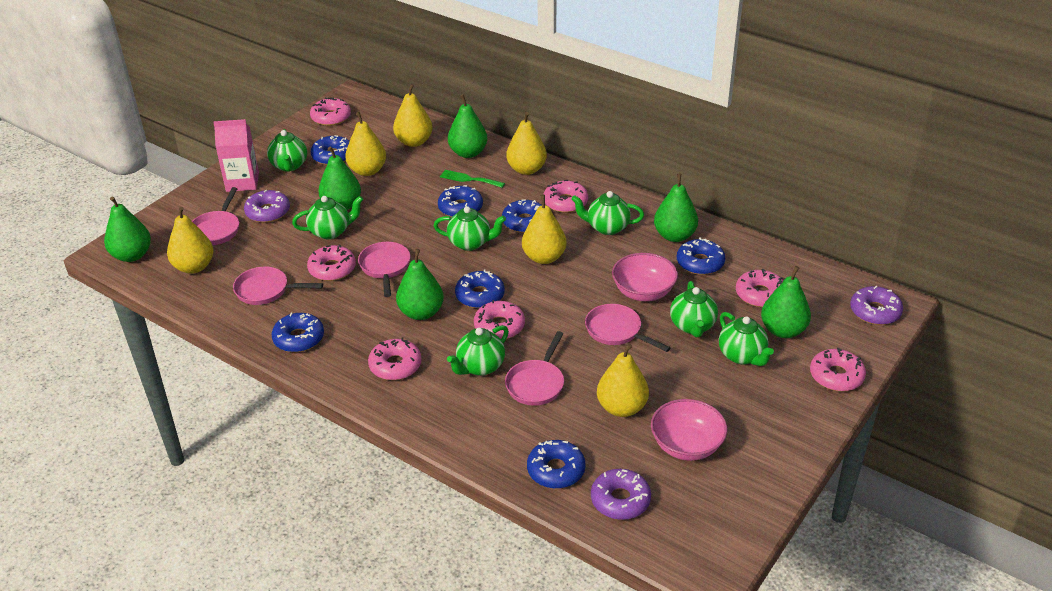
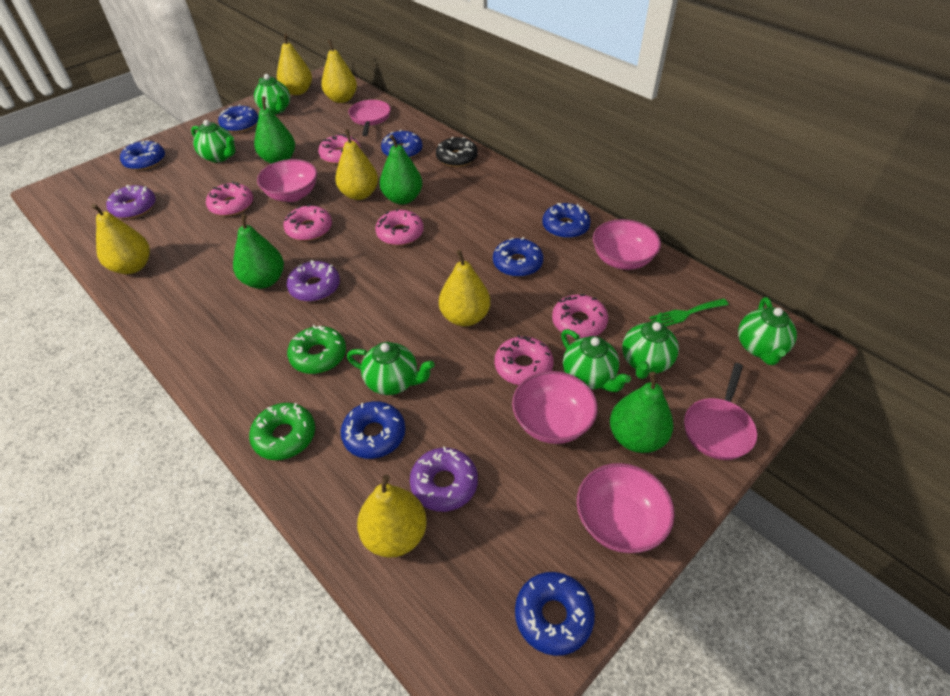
black donut: 0 -> 1
green donut: 0 -> 2
green pear: 6 -> 4
green teapot: 7 -> 6
pink bowl: 2 -> 4
pink carton: 1 -> 0
pink donut: 7 -> 6
pink pan: 5 -> 2

